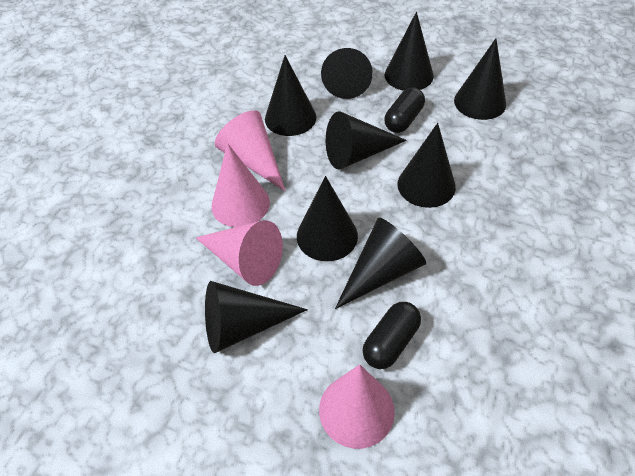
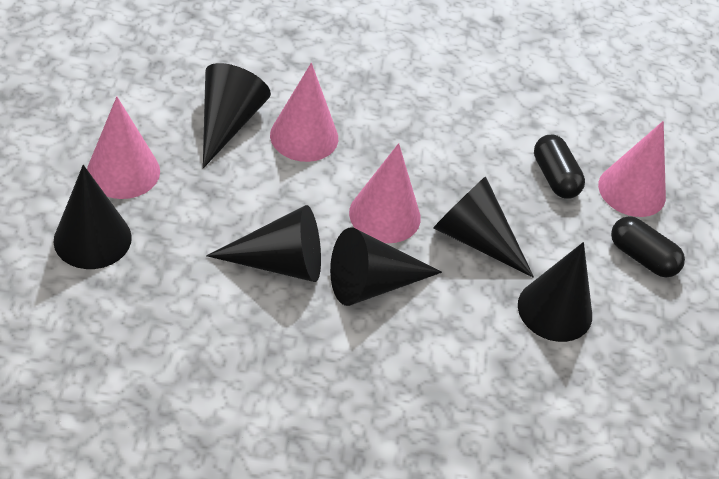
black cone: 9 -> 6

